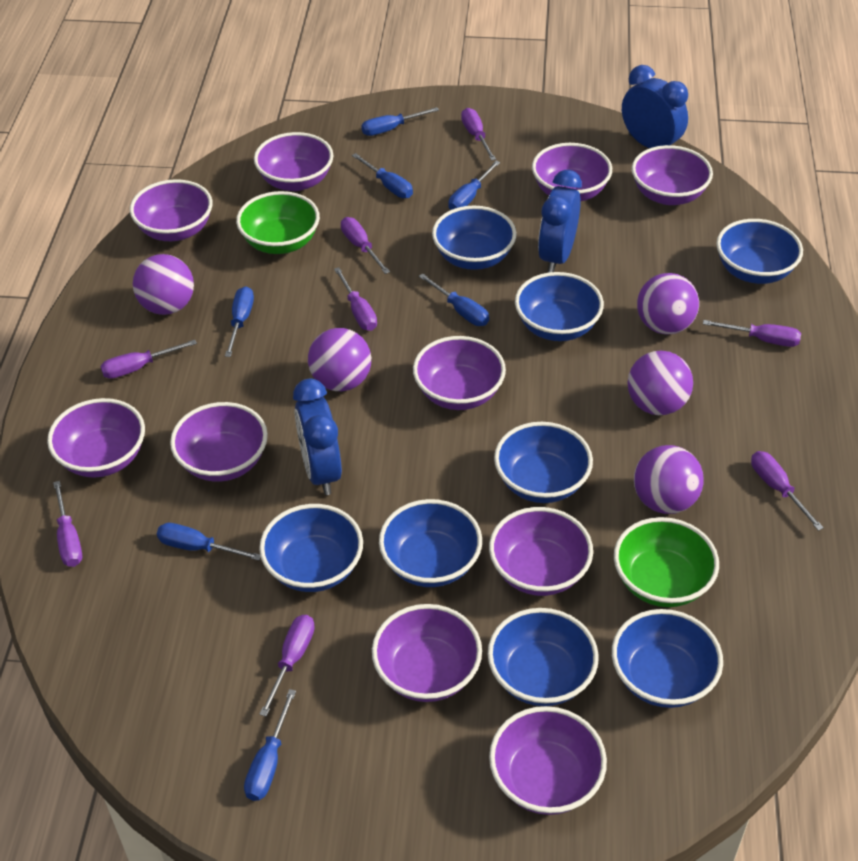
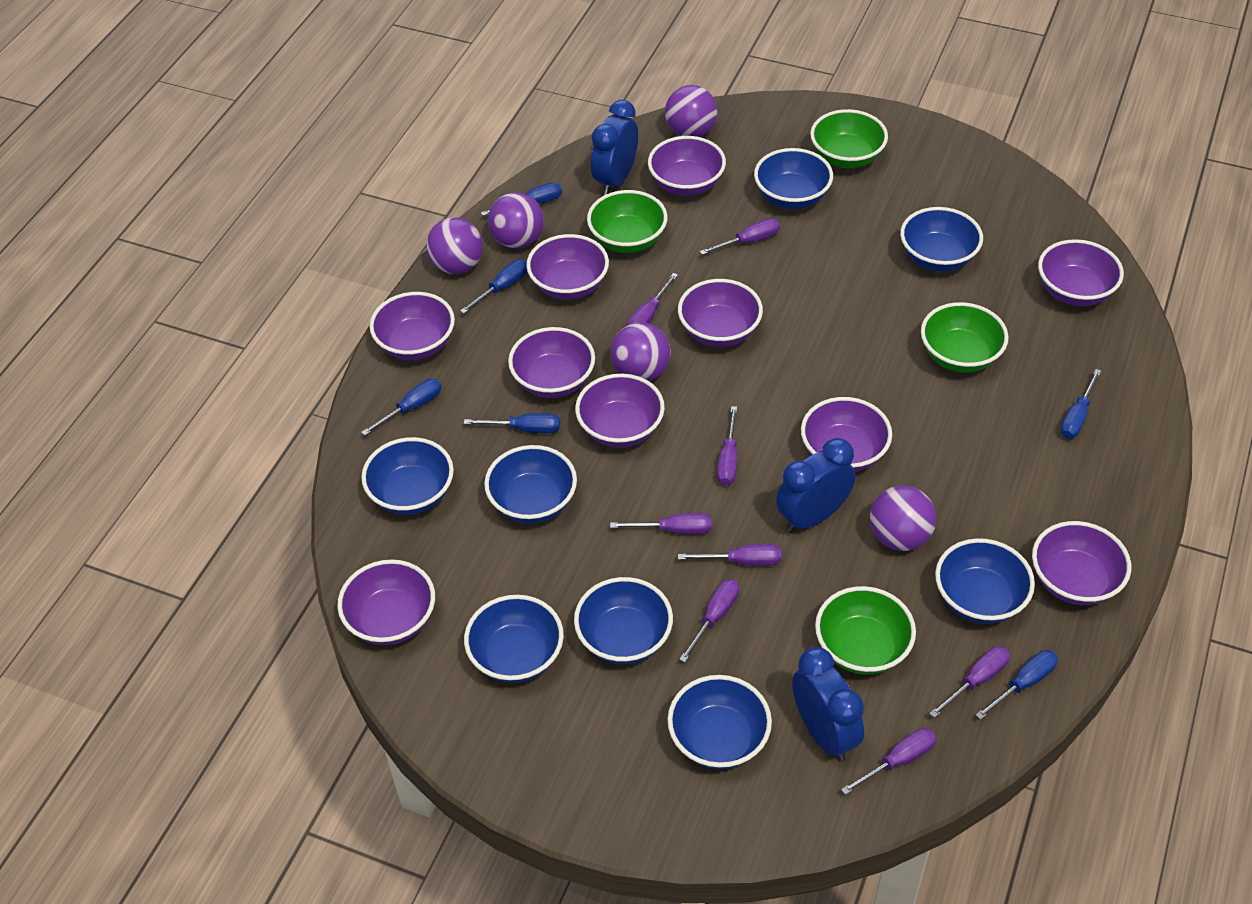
blue screwdriver: 7 -> 6
green bowl: 2 -> 4

